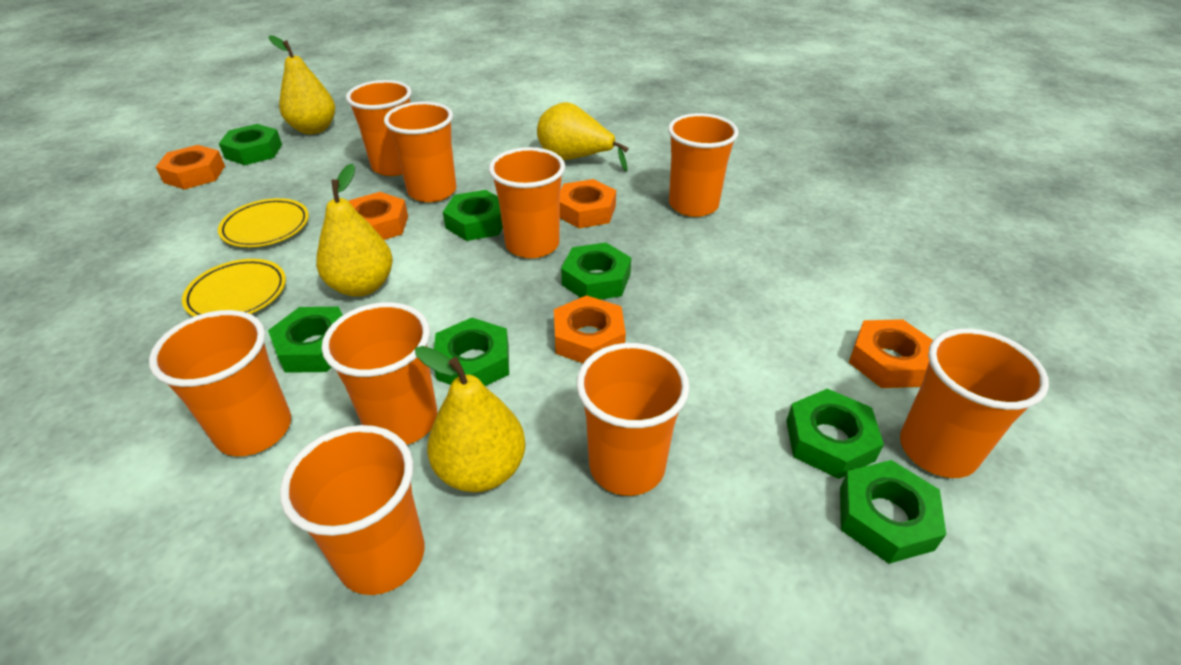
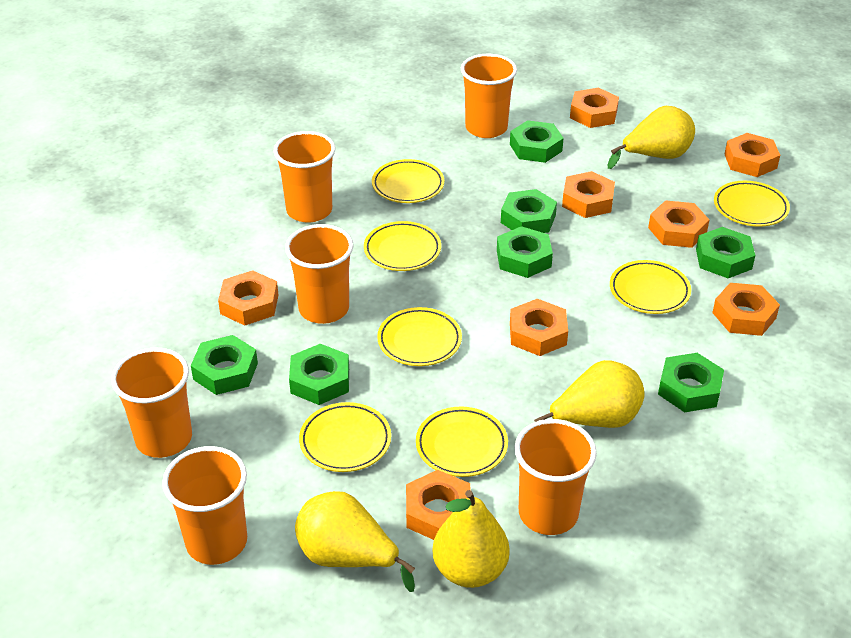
orange cup: 9 -> 6
orange nut: 5 -> 8
yellow plate: 2 -> 7

